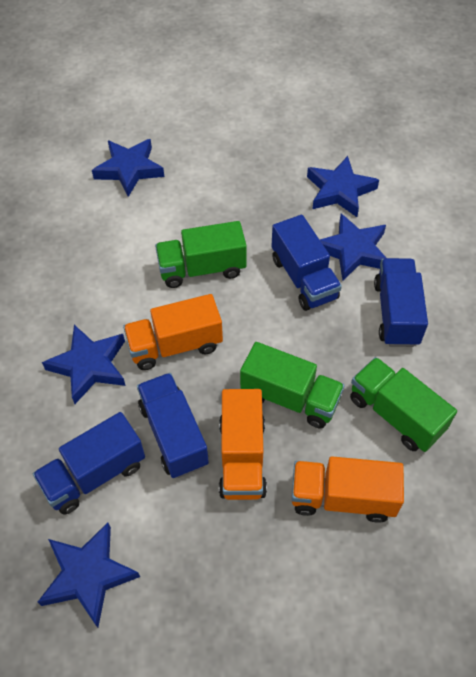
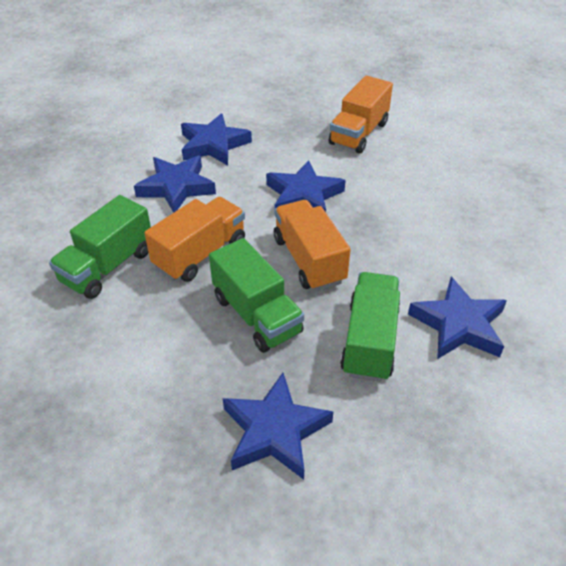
blue truck: 4 -> 0

